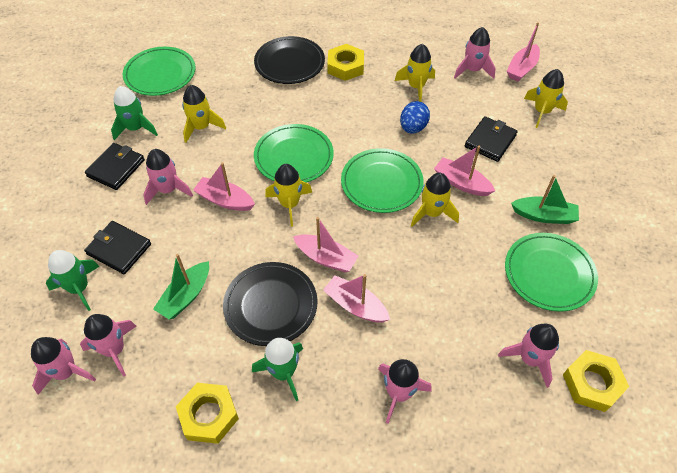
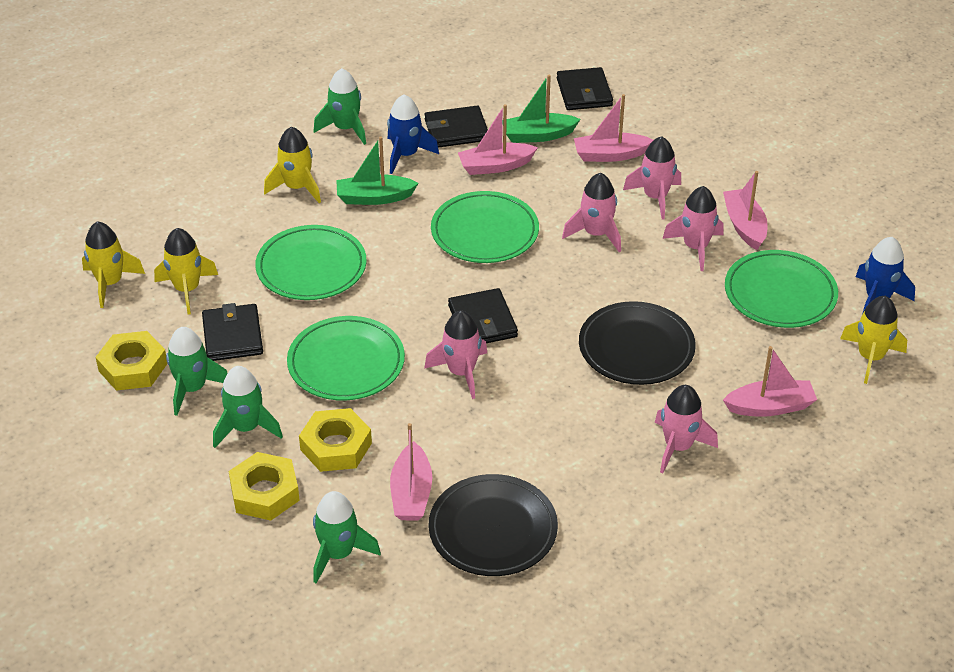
black wallet: 3 -> 4
blue egg: 1 -> 0
blue rocket: 0 -> 2
green rocket: 3 -> 4
pink rocket: 6 -> 5
yellow rocket: 5 -> 4

